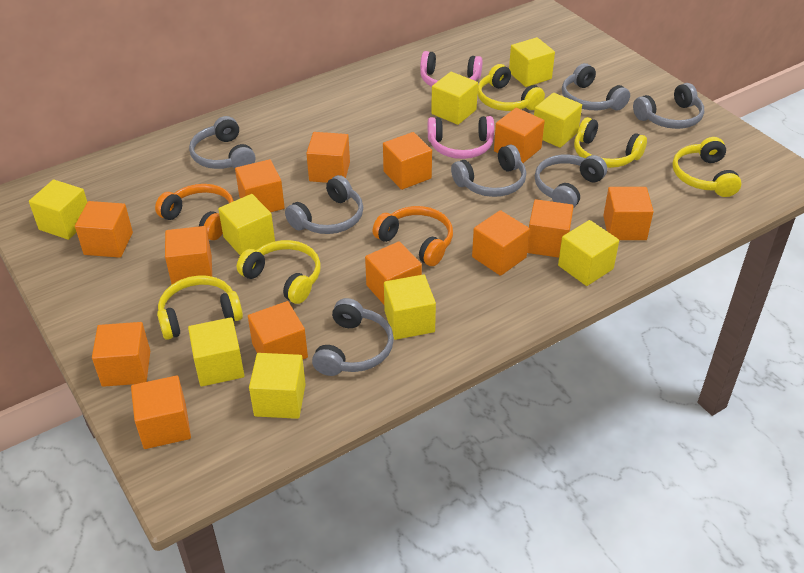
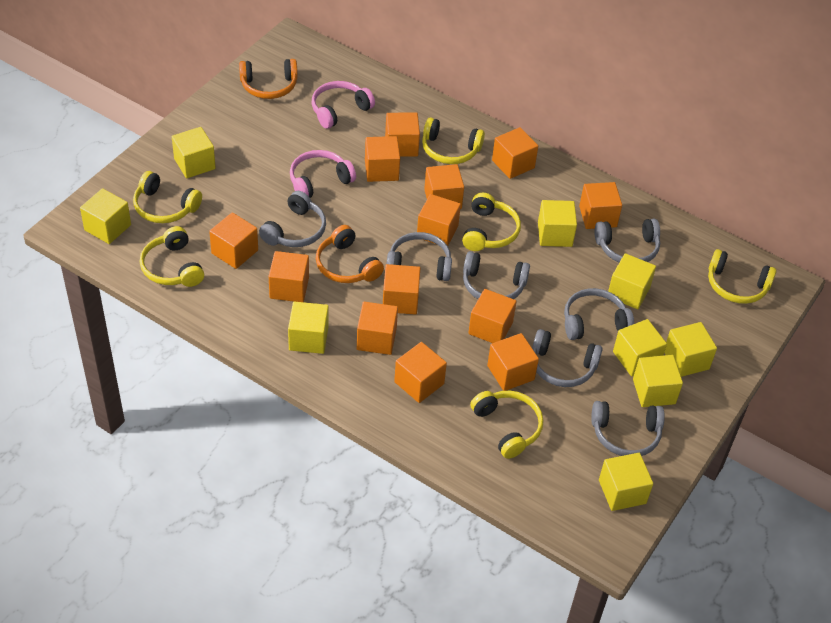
yellow headphones: 5 -> 6

